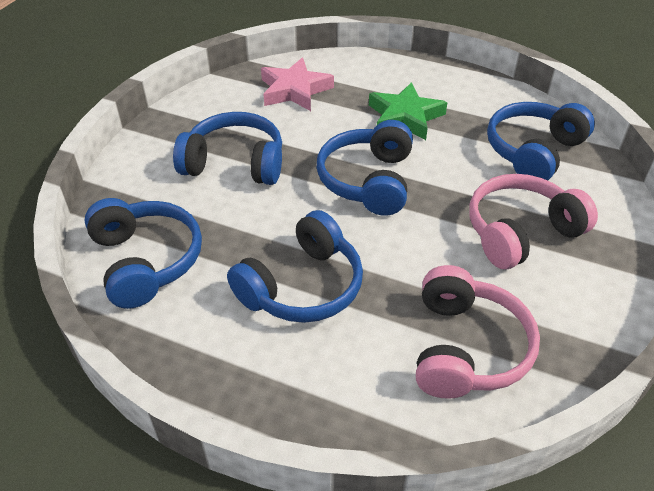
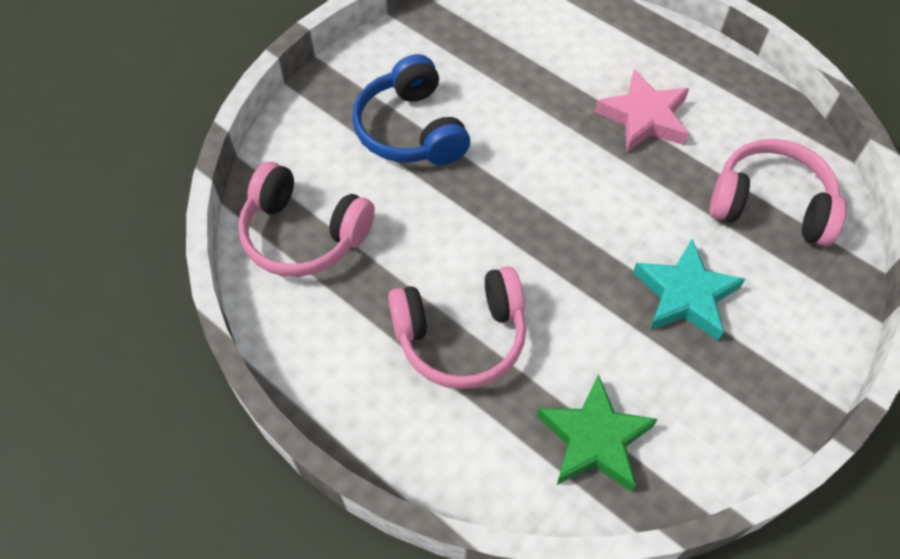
blue headphones: 5 -> 1
pink headphones: 2 -> 3
turquoise star: 0 -> 1

